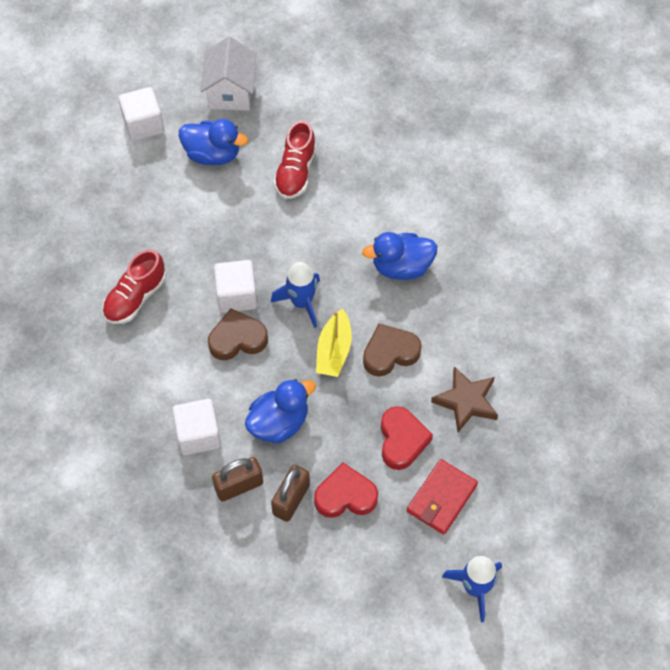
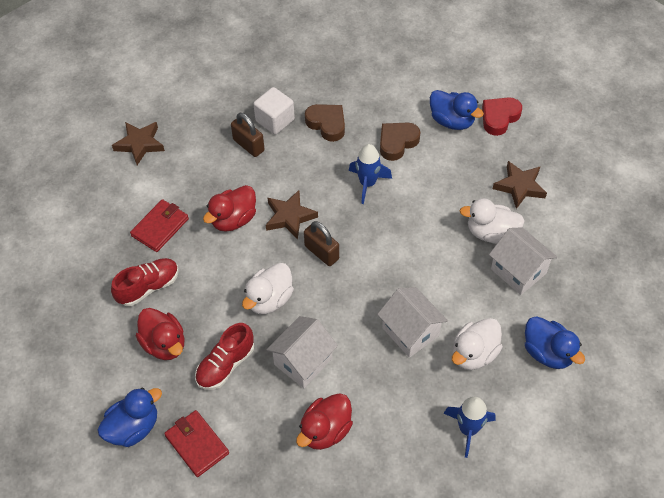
brown star: 1 -> 3
red duck: 0 -> 3
red heart: 2 -> 1
red wallet: 1 -> 2
white cube: 3 -> 1
white duck: 0 -> 3
white house: 1 -> 3
yellow boat: 1 -> 0

